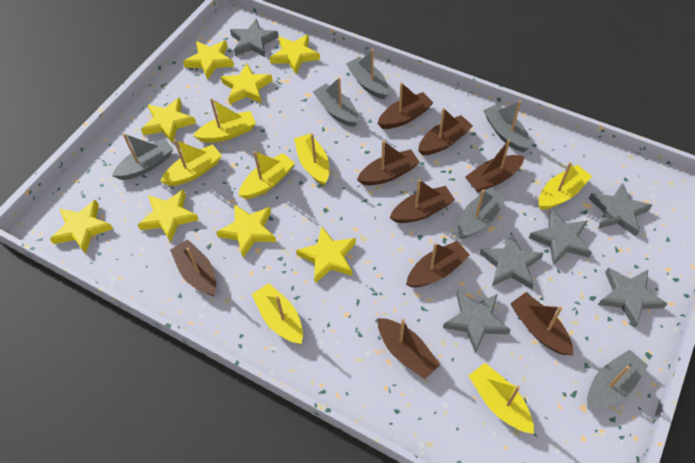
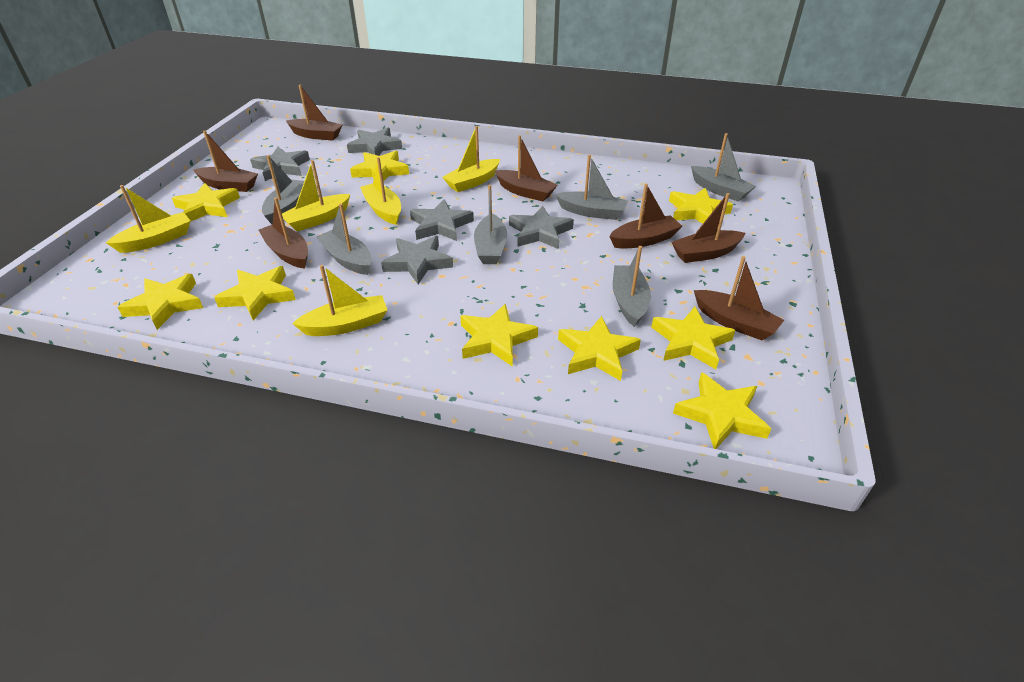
brown boat: 9 -> 7
grey star: 6 -> 5
yellow boat: 7 -> 5
yellow star: 8 -> 9

